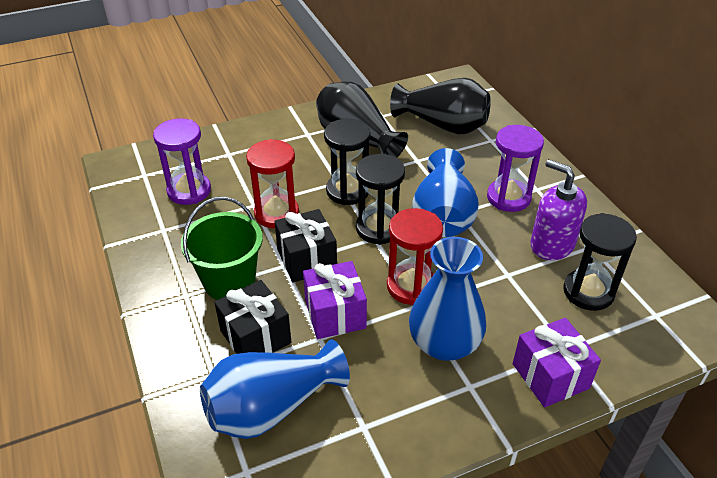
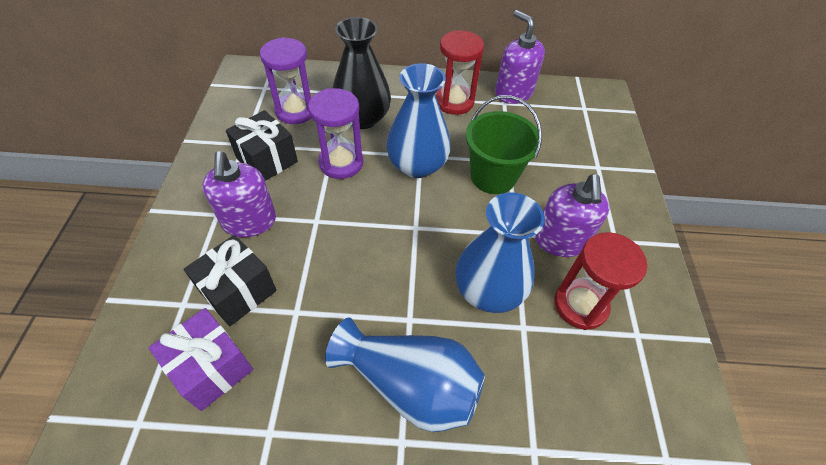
black hourglass: 3 -> 0
black vase: 2 -> 1
purple gift: 2 -> 1
purple soap dispenser: 1 -> 3

